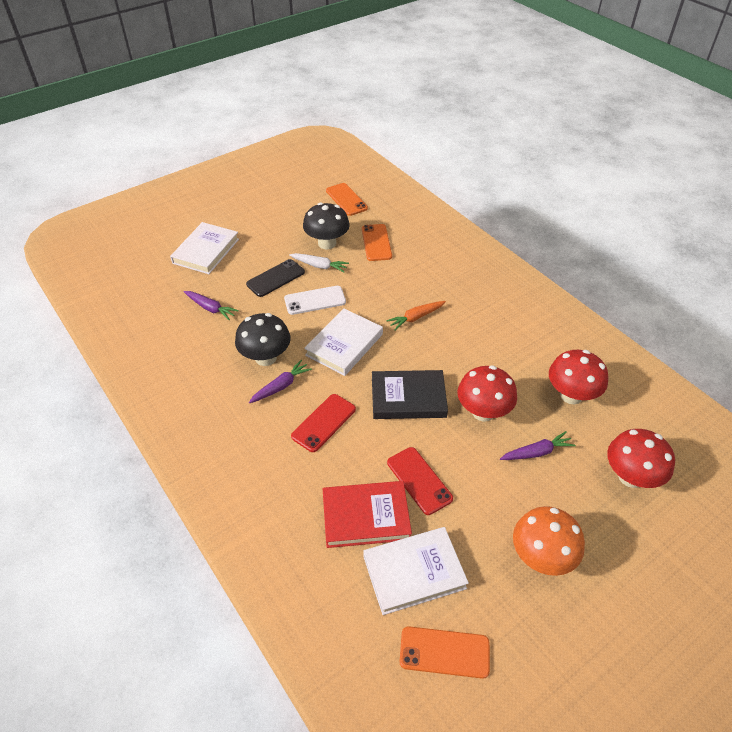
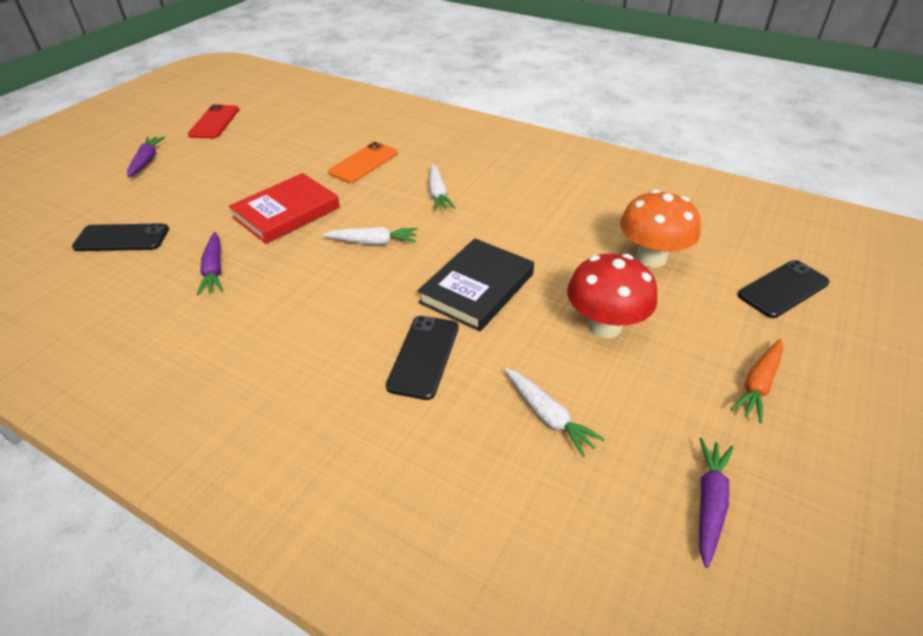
black mushroom: 2 -> 0
black phone: 1 -> 3
orange phone: 3 -> 1
red mushroom: 3 -> 1
red phone: 2 -> 1
white book: 3 -> 0
white carrot: 1 -> 3
white phone: 1 -> 0

